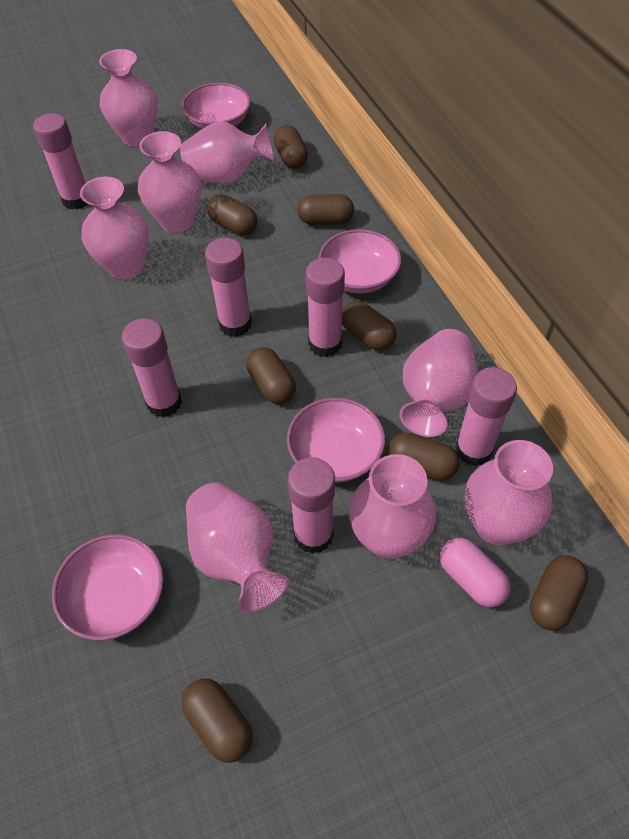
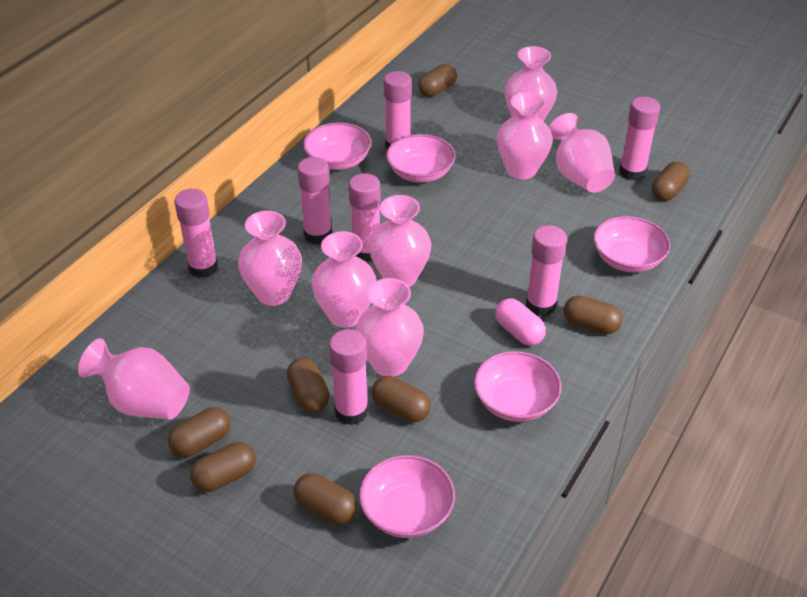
pink bowl: 4 -> 5
pink glue stick: 6 -> 7

